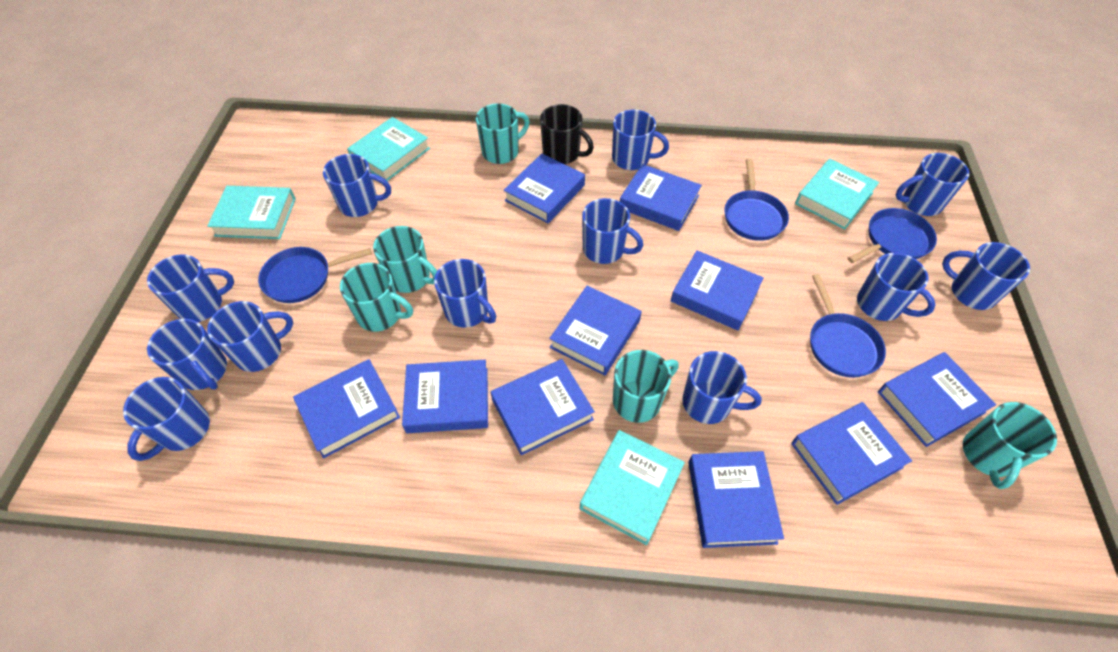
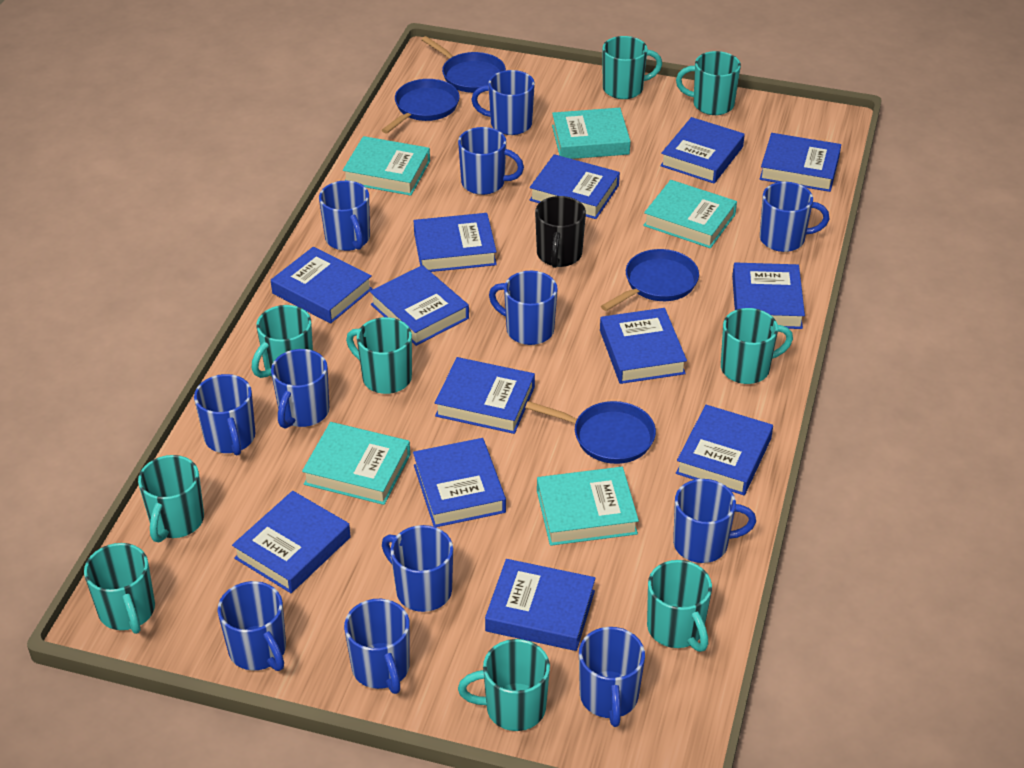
blue book: 10 -> 13
turquoise book: 4 -> 5
turquoise mug: 5 -> 9

